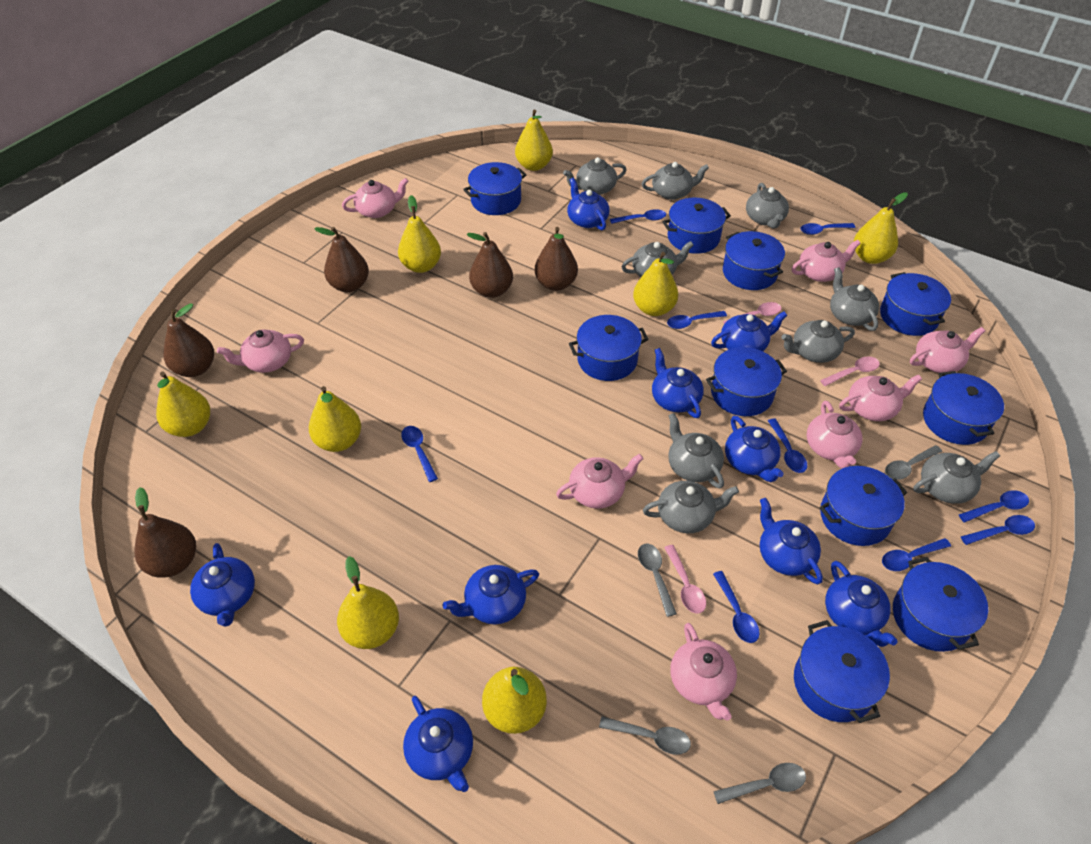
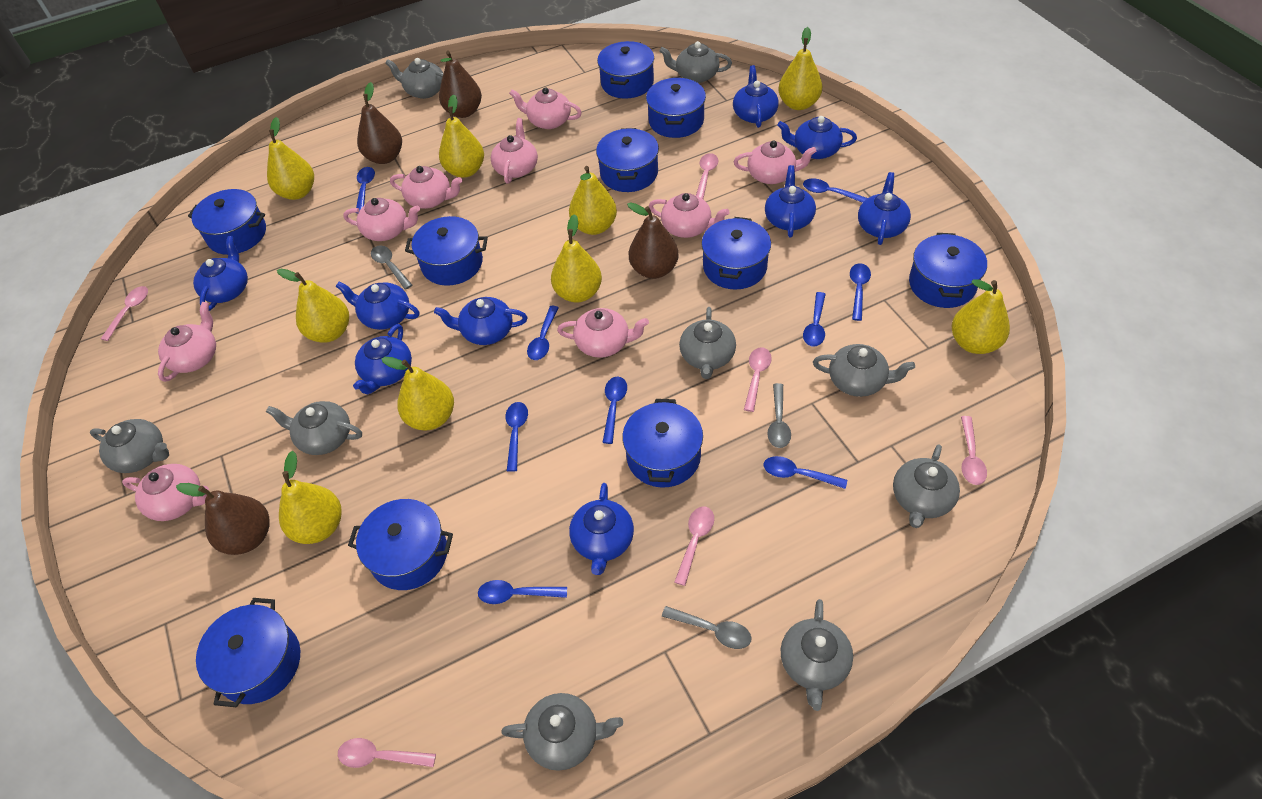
brown pear: 5 -> 4
grey spoon: 4 -> 3
pink spoon: 3 -> 6
pink teapot: 8 -> 9
yellow pear: 8 -> 9

